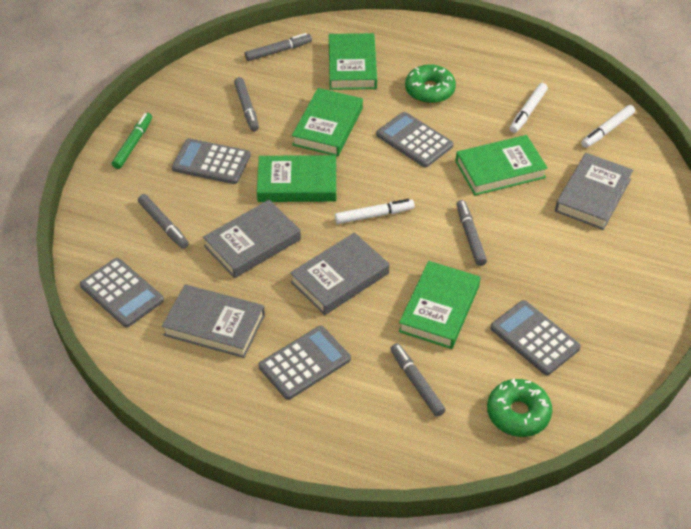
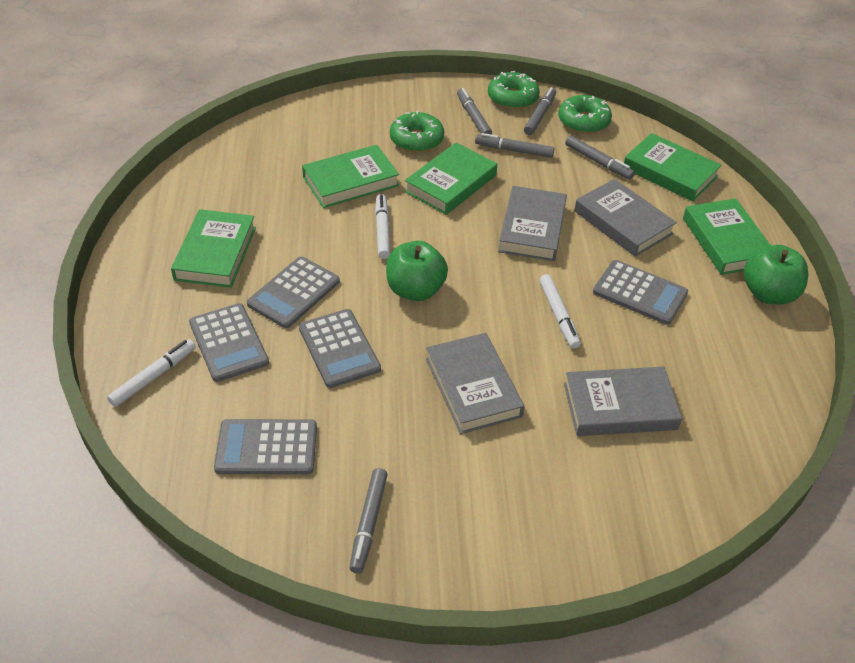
green apple: 0 -> 2
green donut: 2 -> 3
green marker: 1 -> 0

